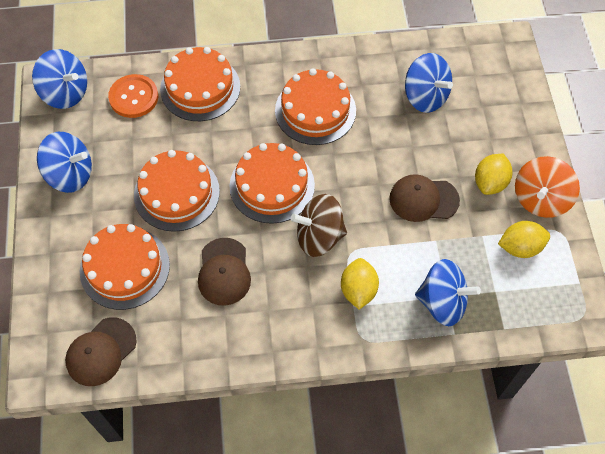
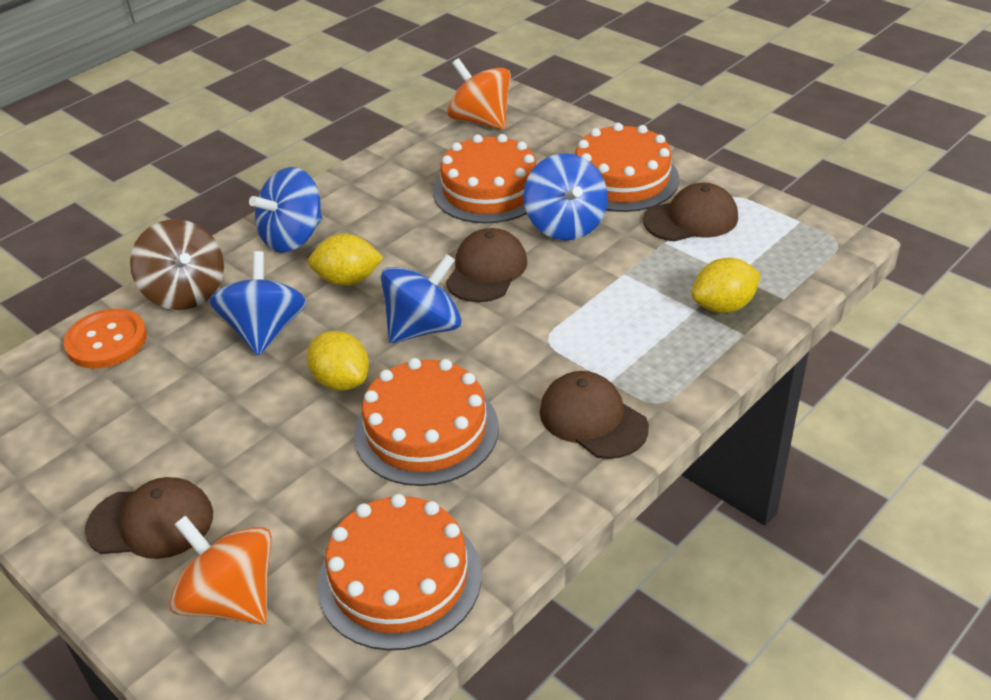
brown cap: 3 -> 4
orange cake: 5 -> 4
orange spinning top: 1 -> 2

